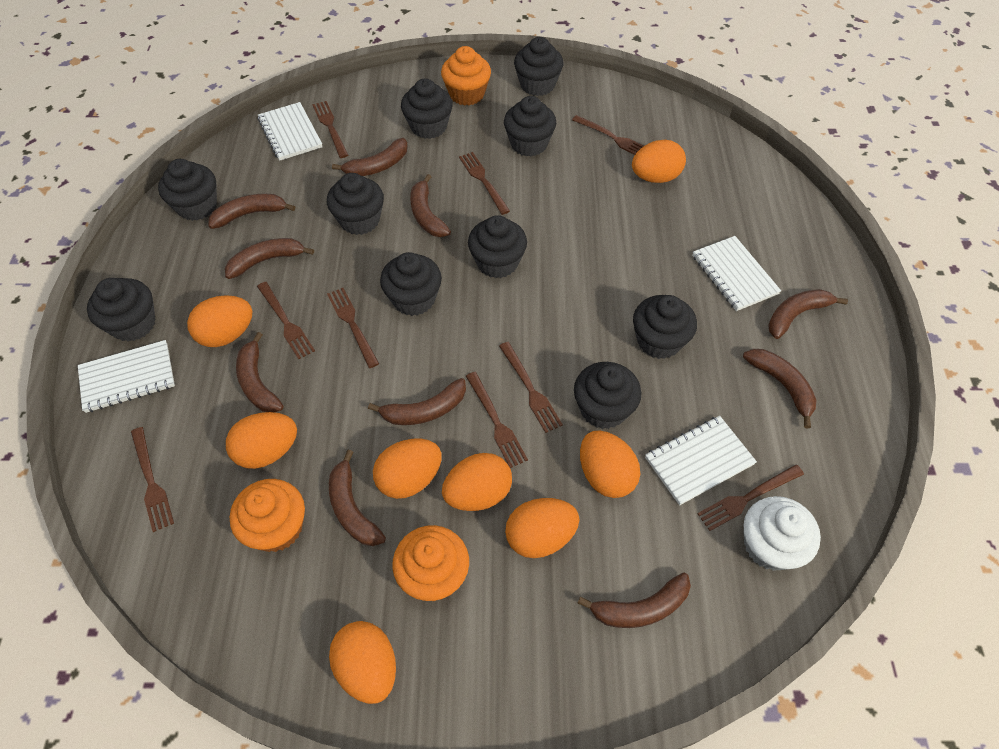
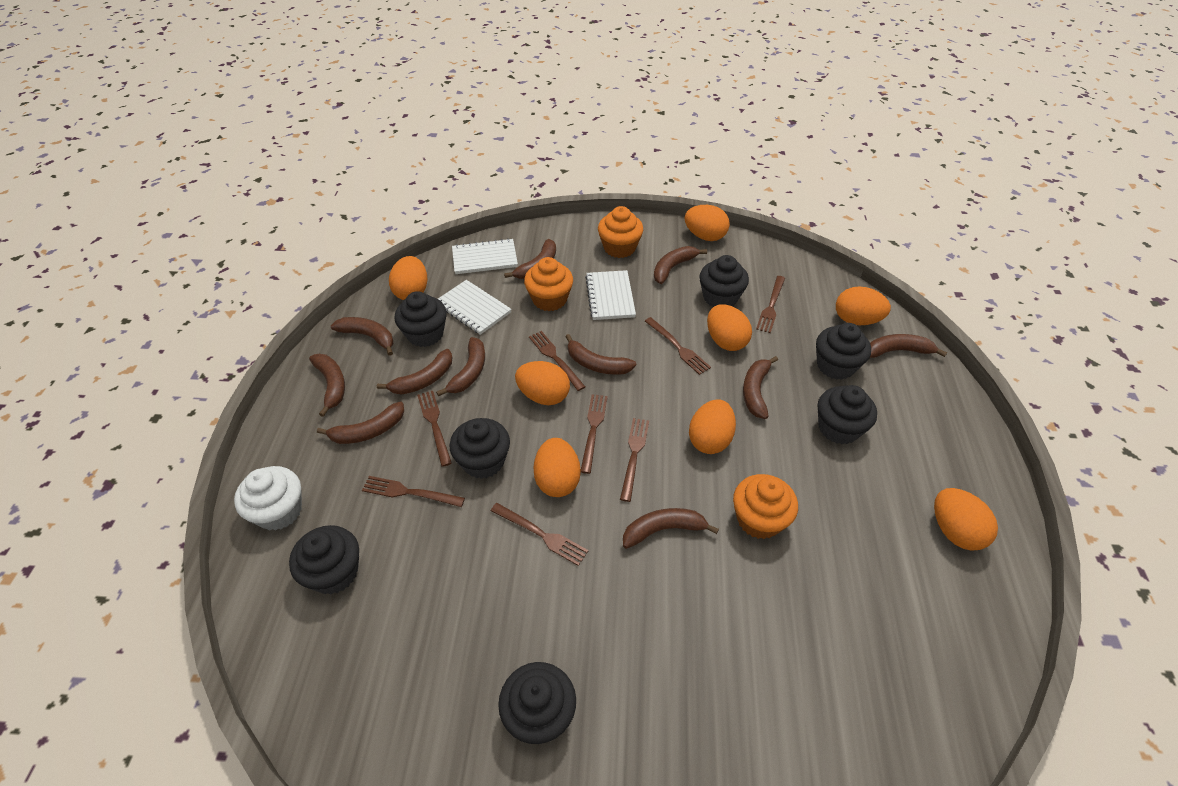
black cupcake: 10 -> 7
brown banana: 10 -> 11
brown fork: 9 -> 8
white notebook: 4 -> 3

